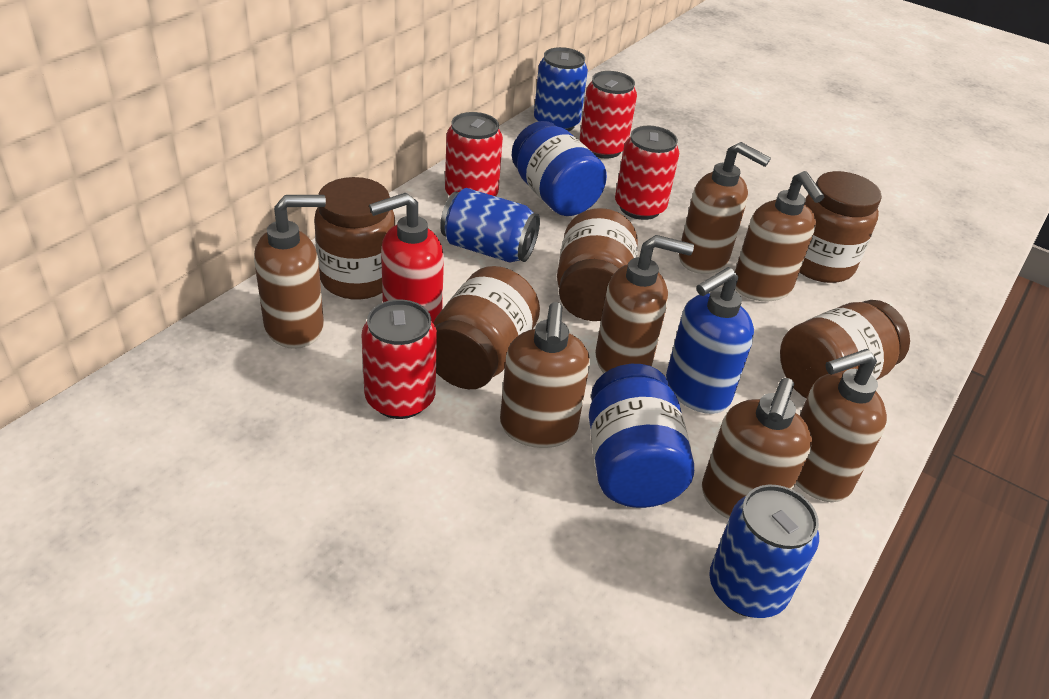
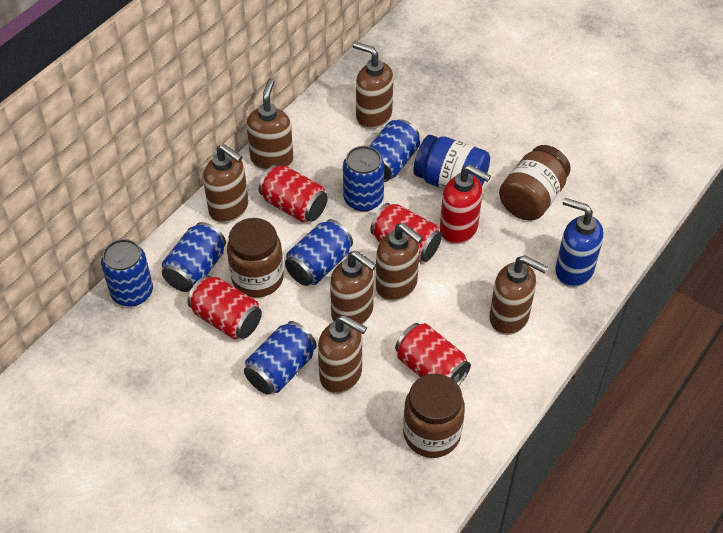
blue can: 3 -> 6
blue jar: 2 -> 1
brown jar: 5 -> 3

